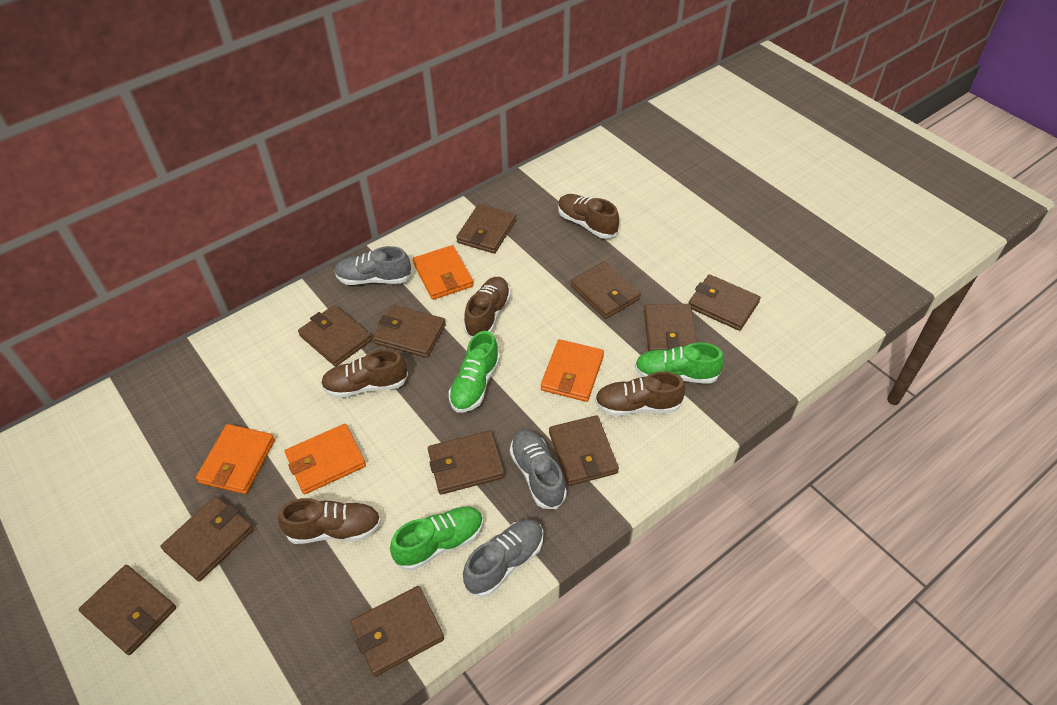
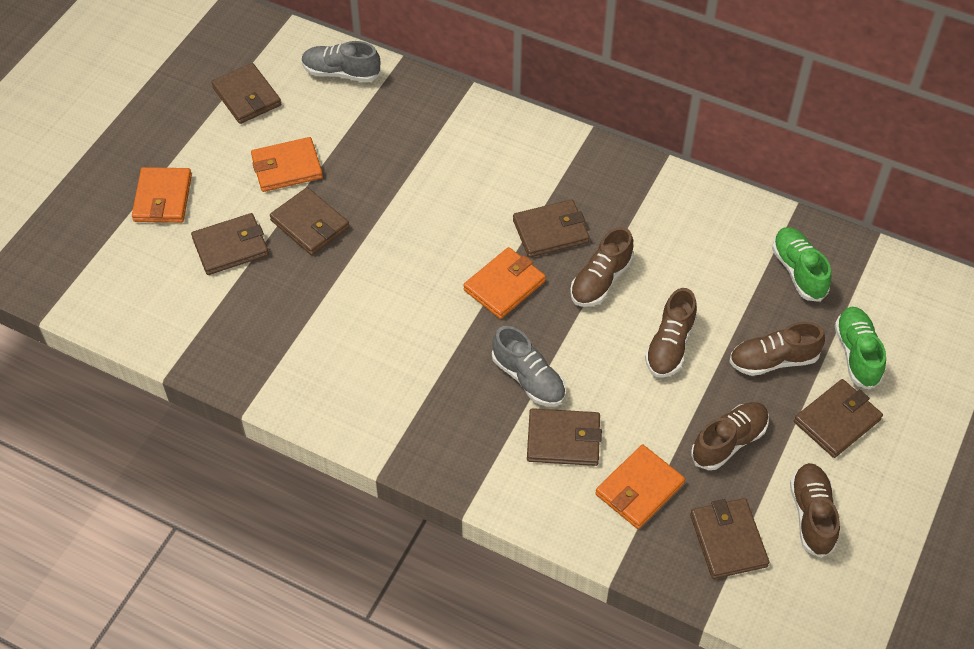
brown wallet: 11 -> 7
green shoe: 3 -> 2
grey shoe: 3 -> 2

